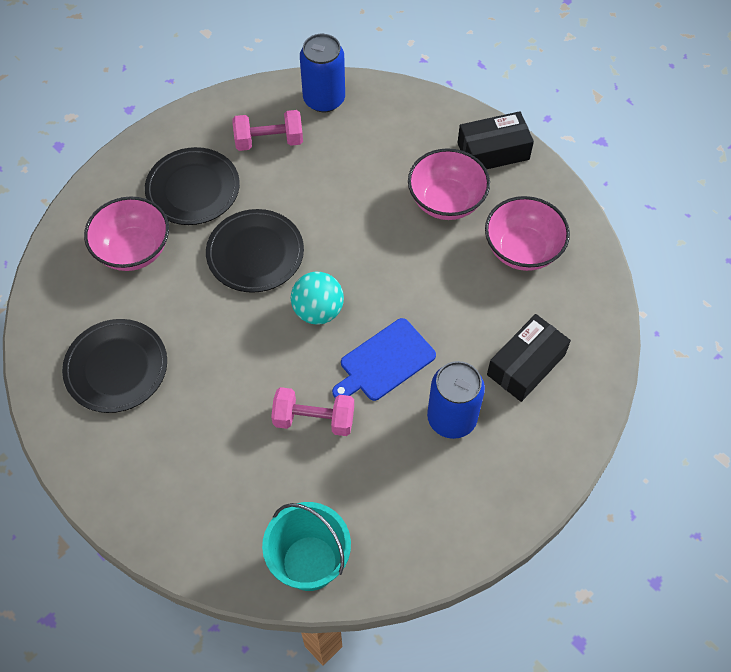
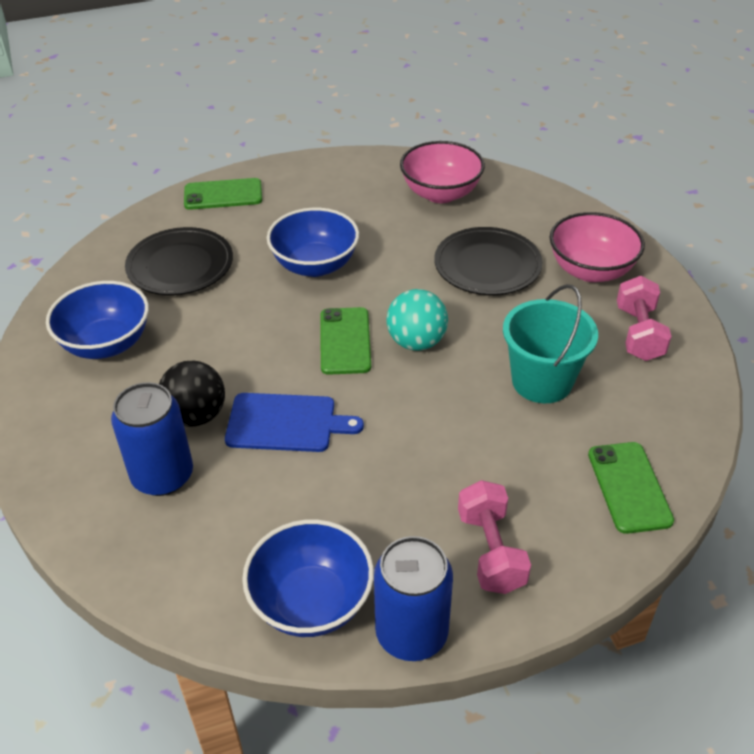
black ball: 0 -> 1
black box: 2 -> 0
black plate: 3 -> 2
blue bowl: 0 -> 3
green phone: 0 -> 3
pink bowl: 3 -> 2

